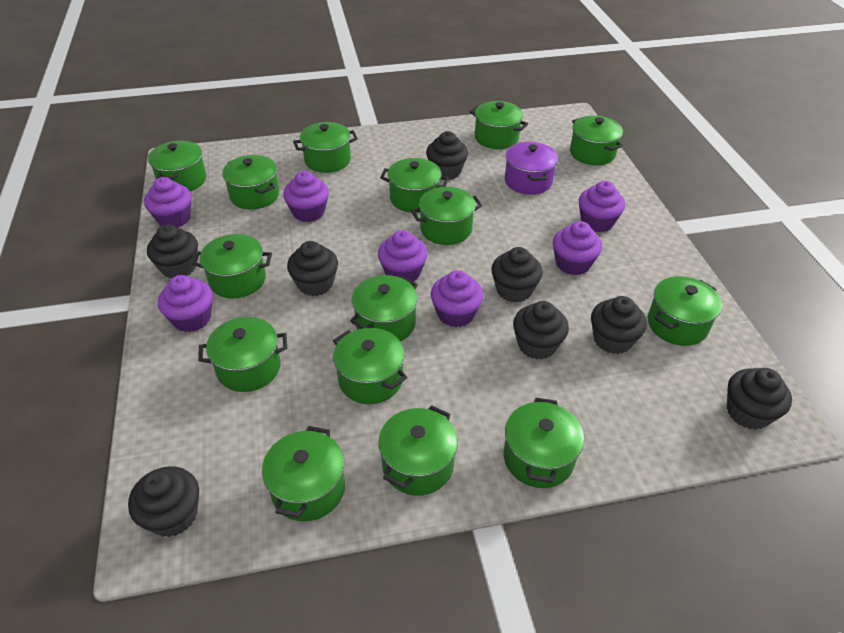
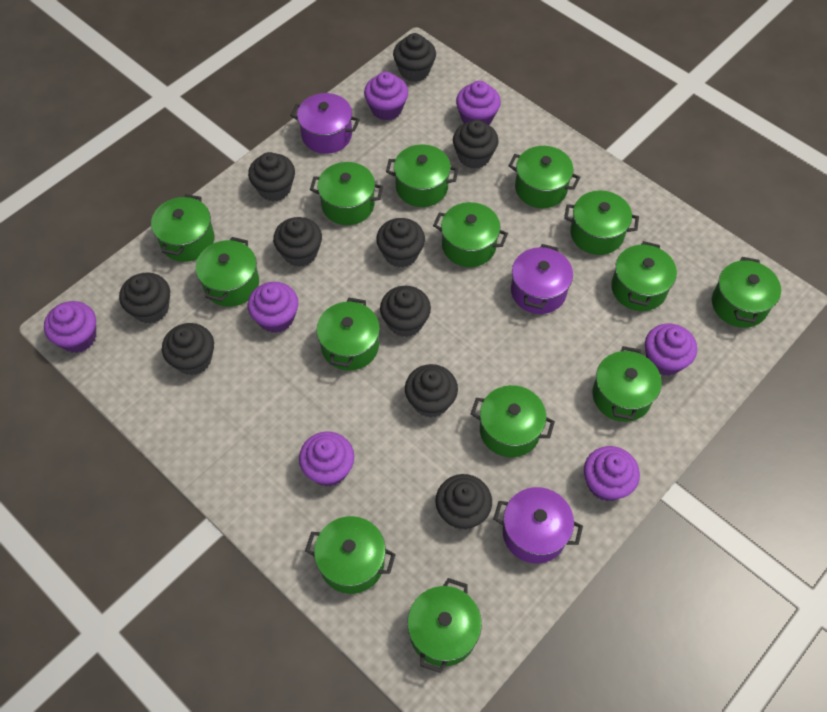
black cupcake: 8 -> 10
green pot: 15 -> 14
purple pot: 1 -> 3

